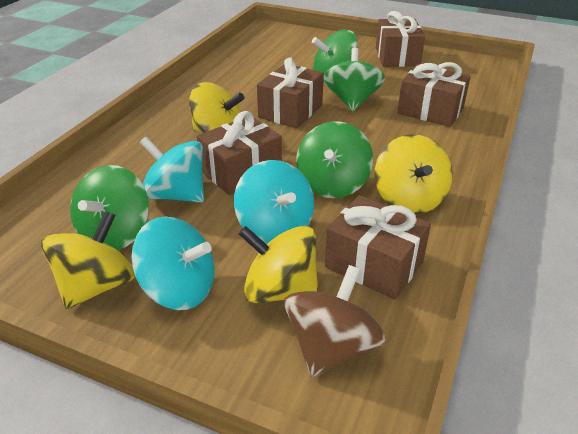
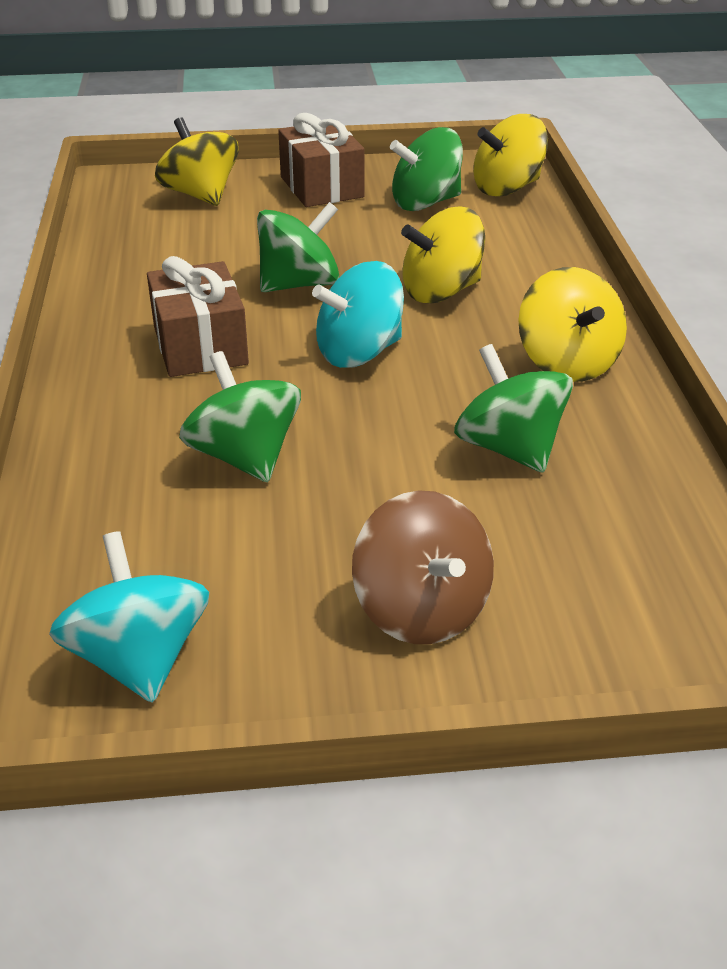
brown gift: 5 -> 2
turquoise spinning top: 3 -> 2

